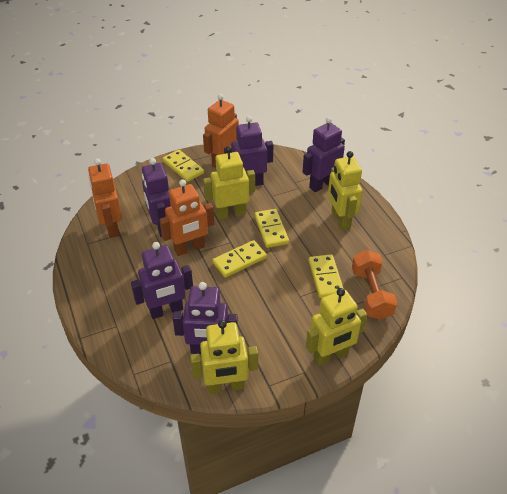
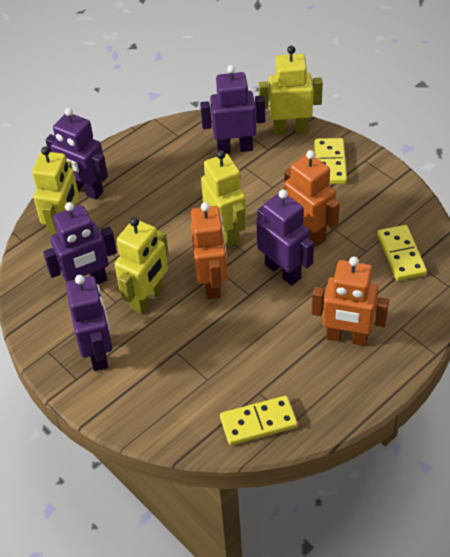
orange dumbbell: 1 -> 0
yellow domino: 4 -> 3

